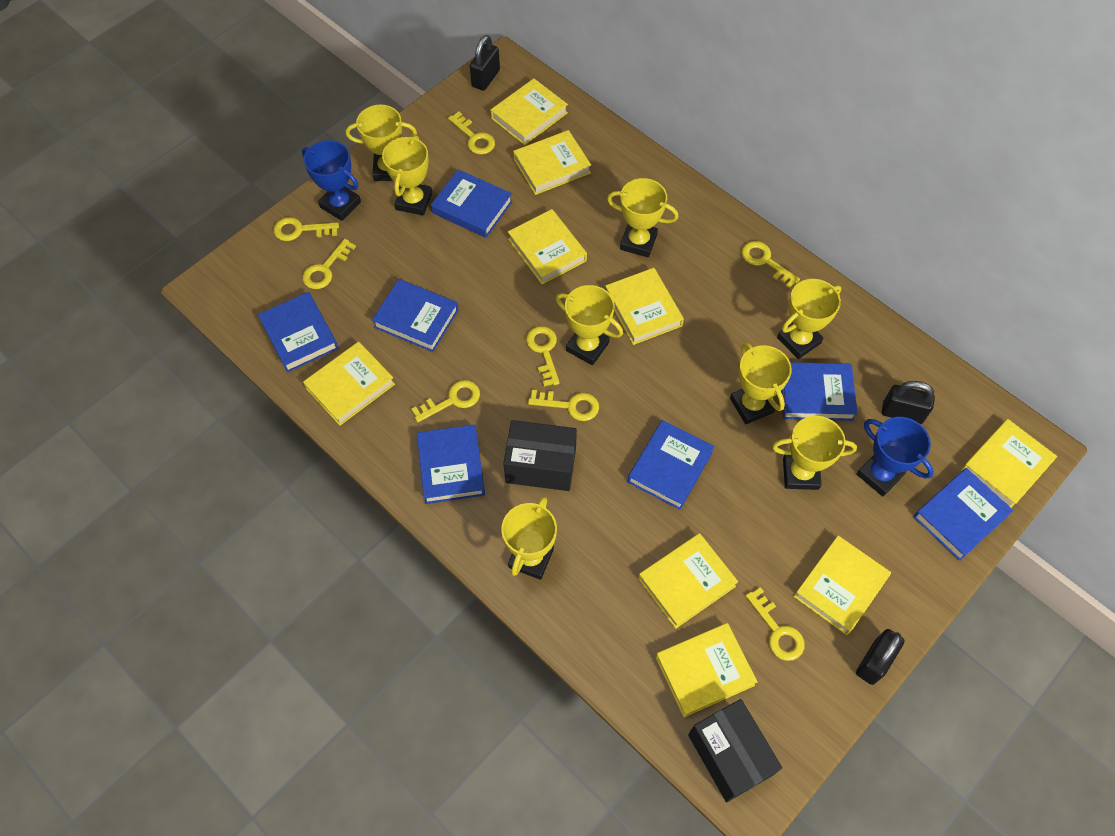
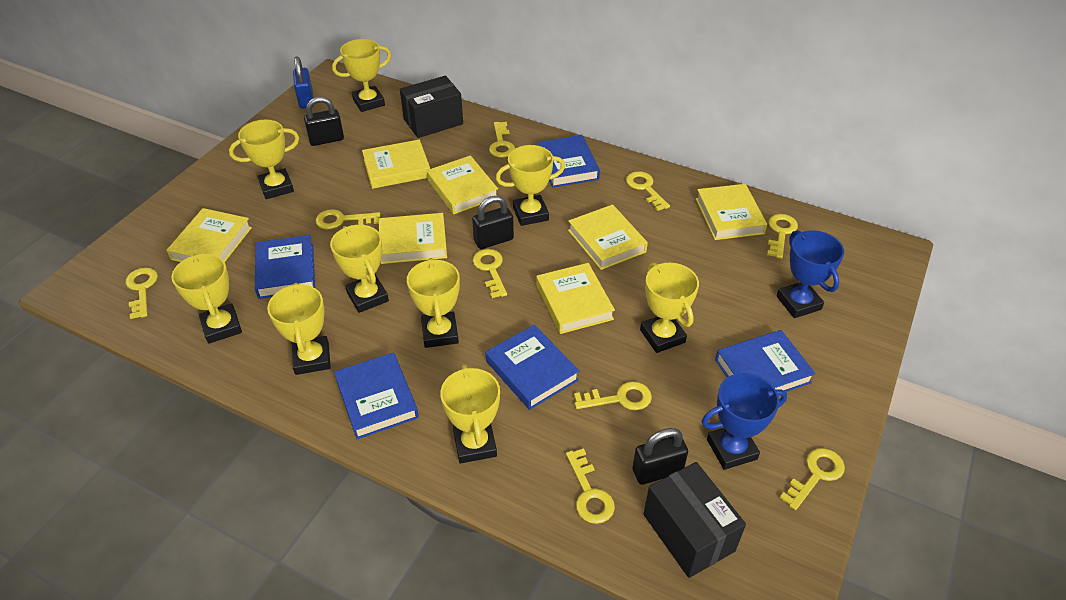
blue book: 7 -> 5
blue padlock: 0 -> 1
yellow book: 9 -> 7
yellow key: 8 -> 9
yellow trophy: 8 -> 9

